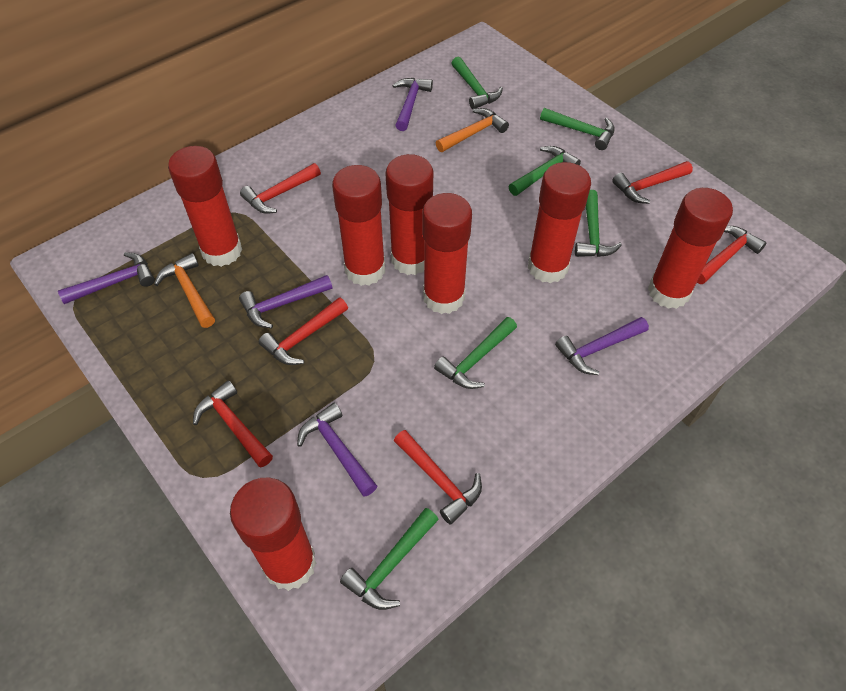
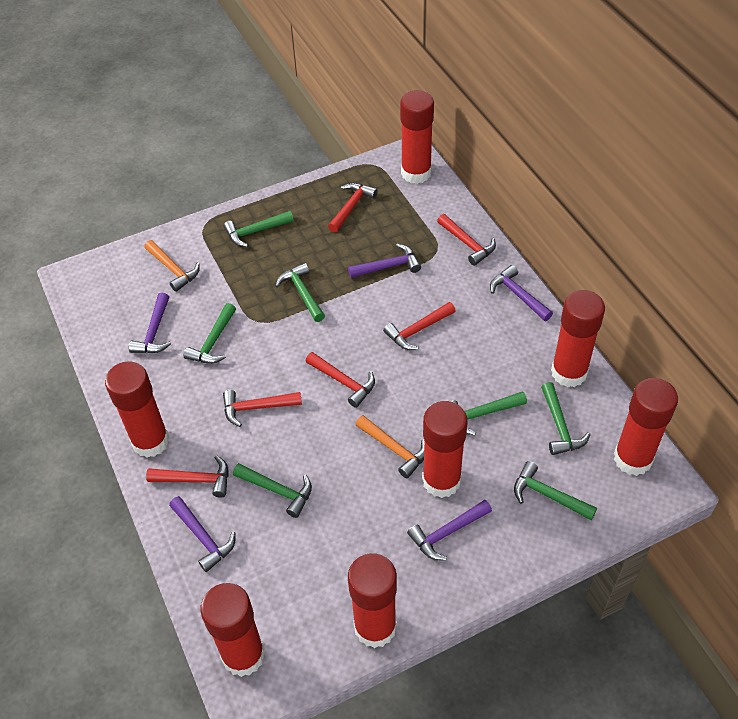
green hammer: 6 -> 7

